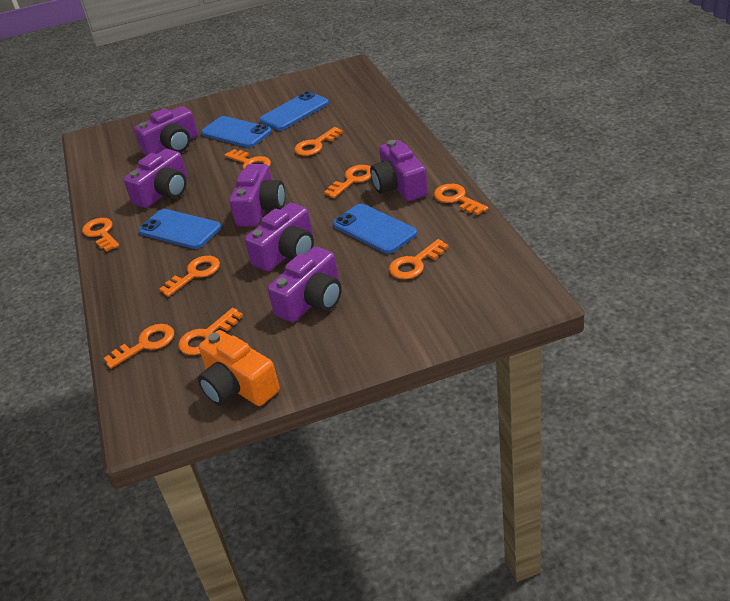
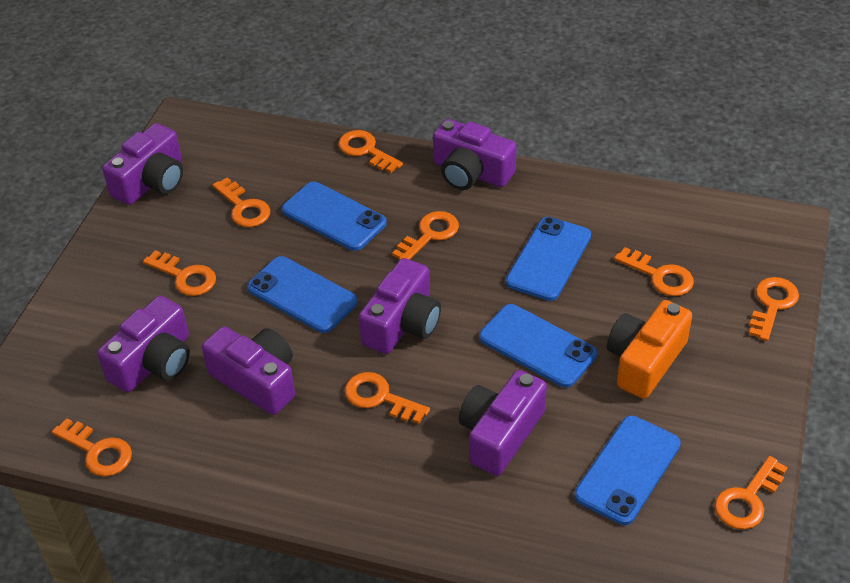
blue phone: 4 -> 5

